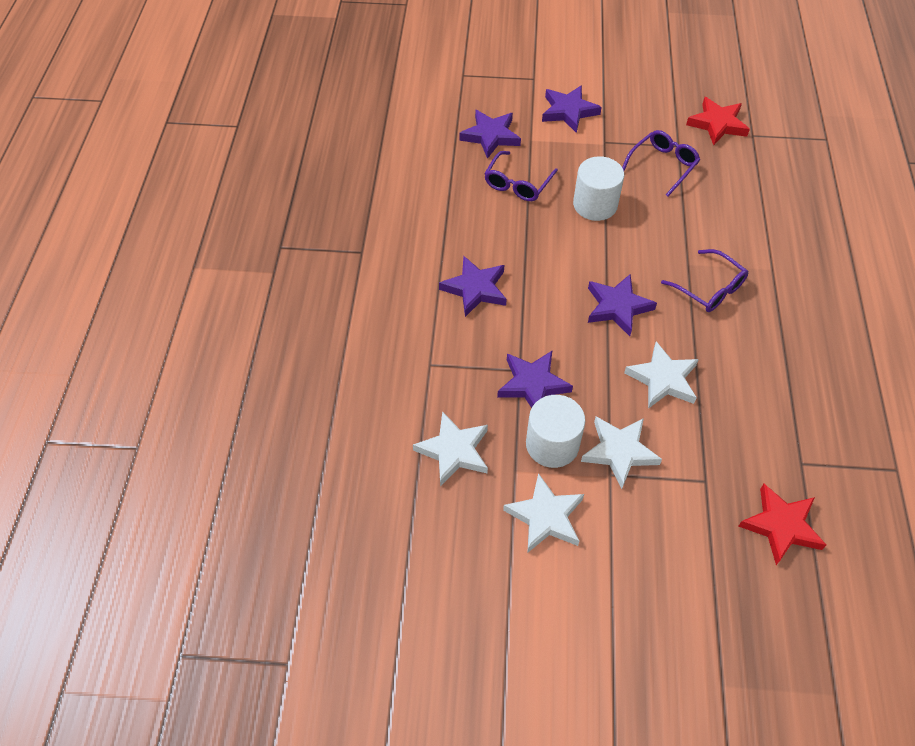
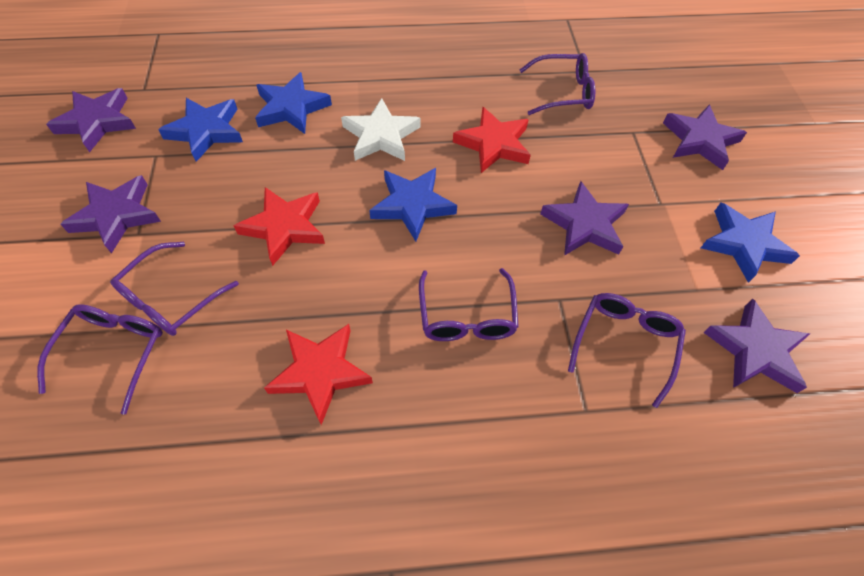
blue star: 0 -> 4
purple glasses: 3 -> 5
red star: 2 -> 3
white cylinder: 2 -> 0
white star: 4 -> 1

